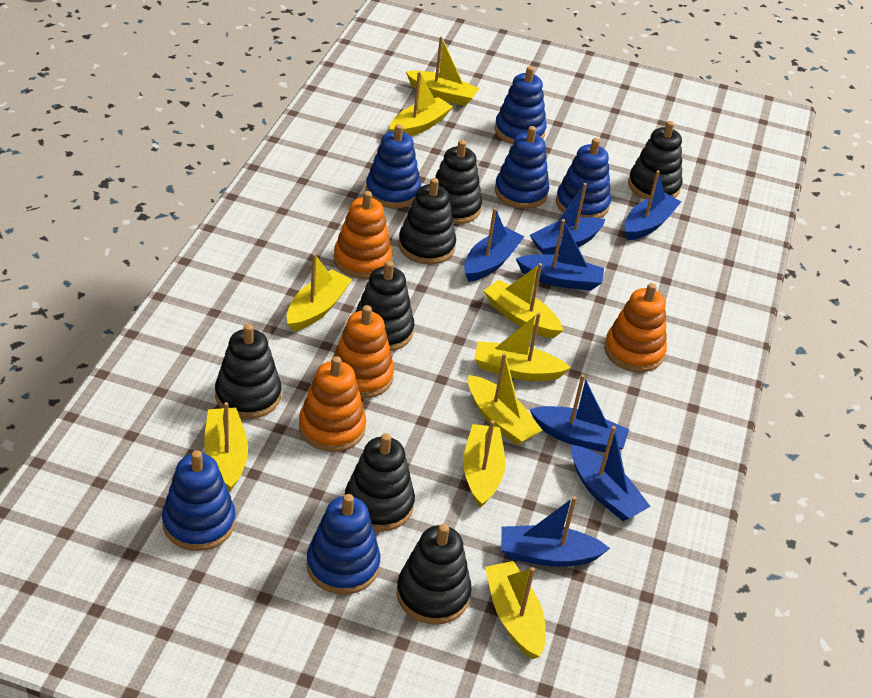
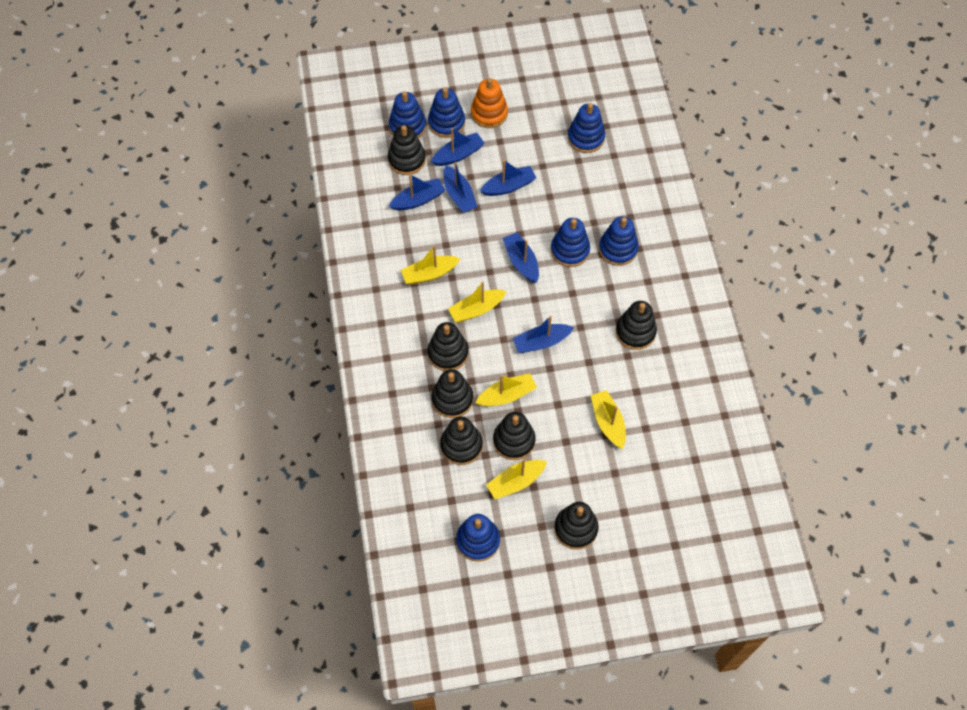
blue boat: 7 -> 6
orange stacking toy: 4 -> 1
yellow boat: 9 -> 5

